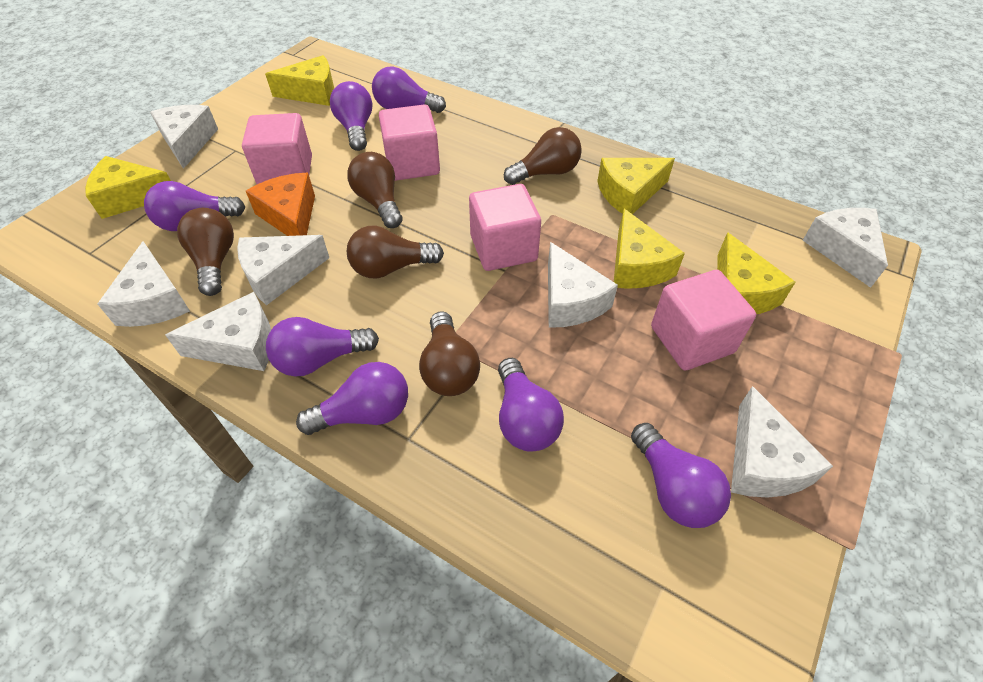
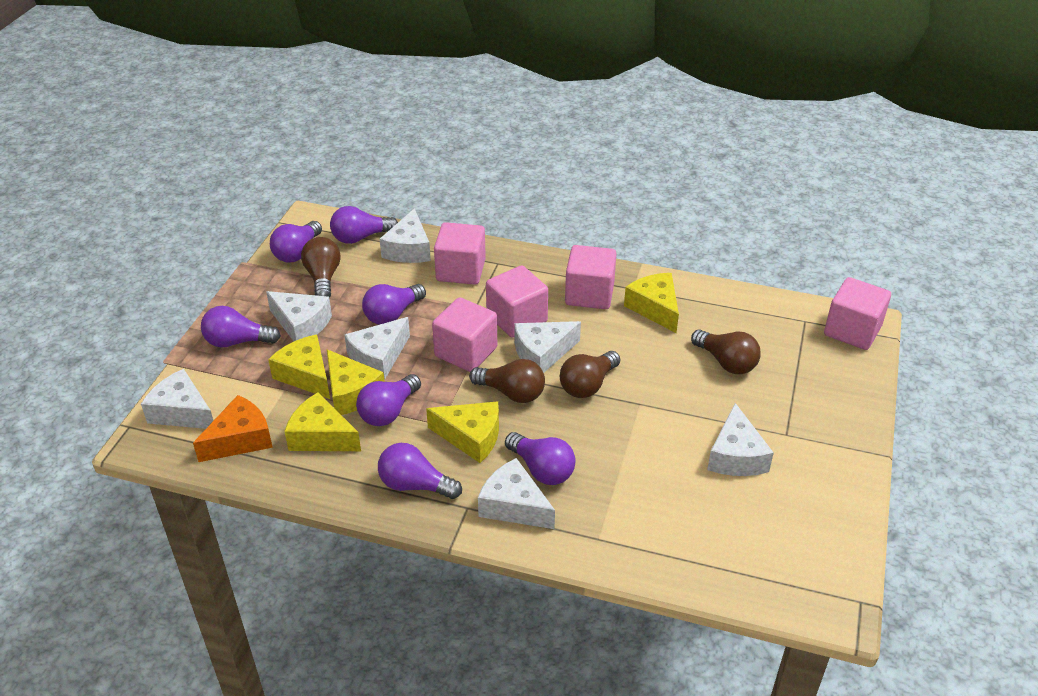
brown light bulb: 5 -> 4
pink cube: 4 -> 5

